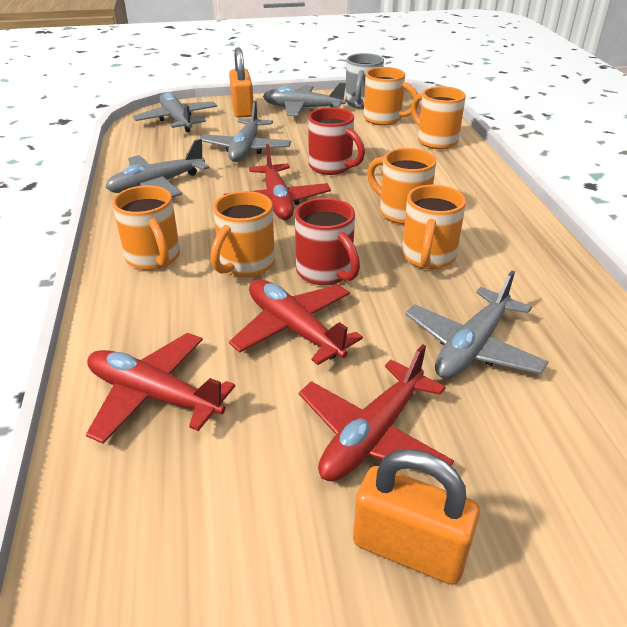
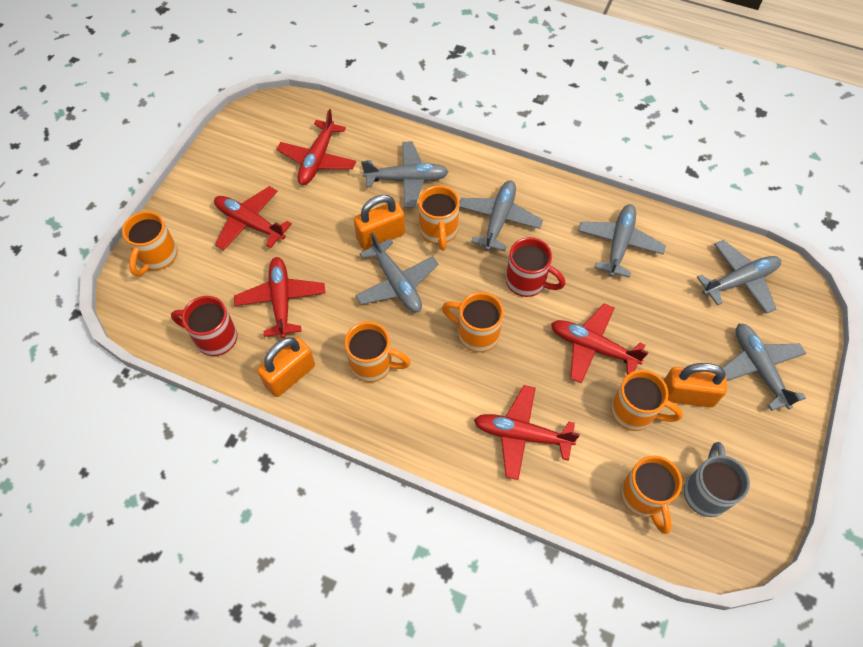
grey plane: 5 -> 6
orange padlock: 2 -> 3
red plane: 4 -> 5

